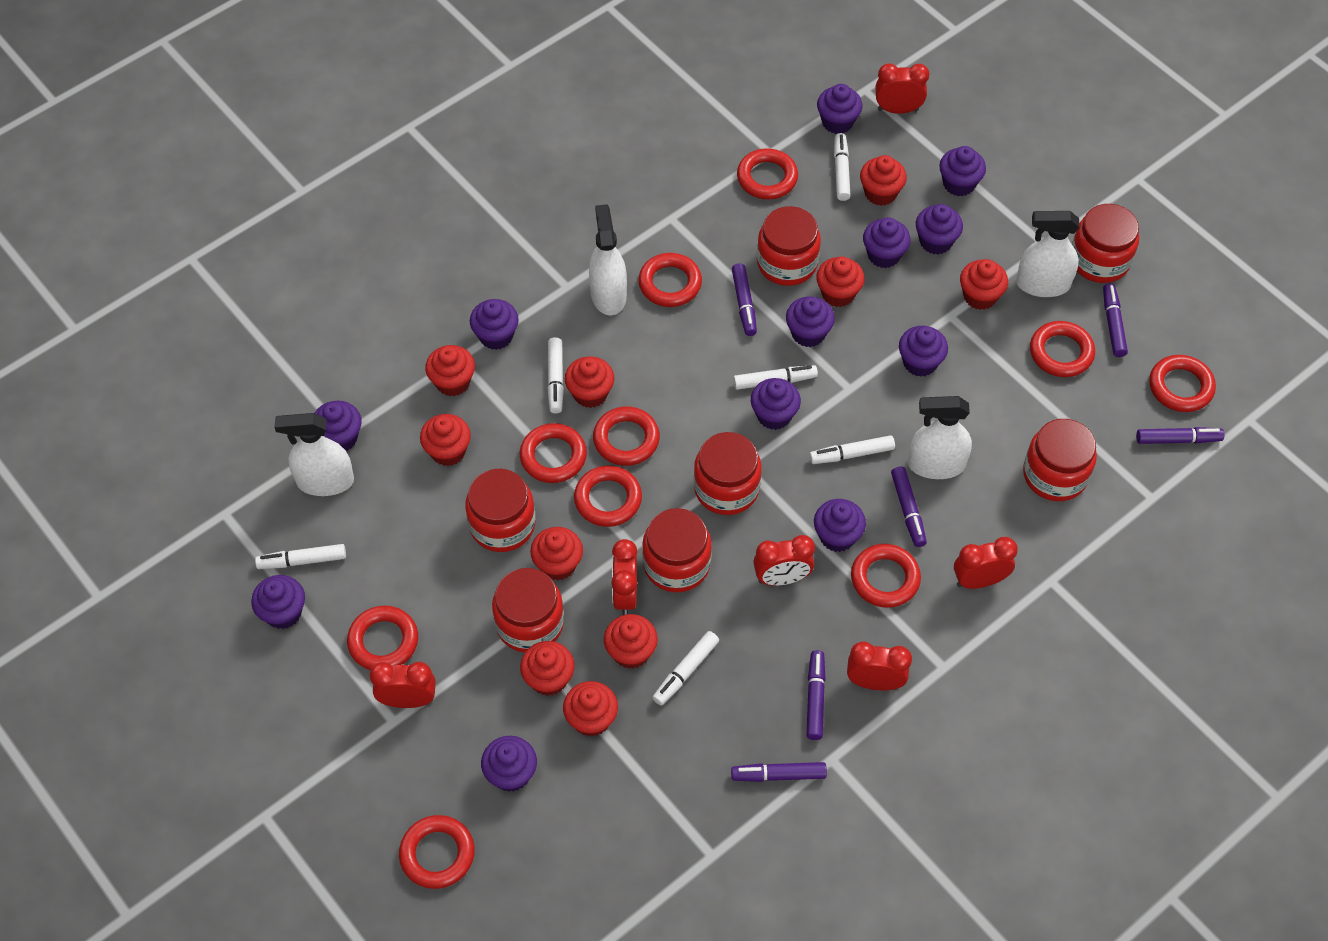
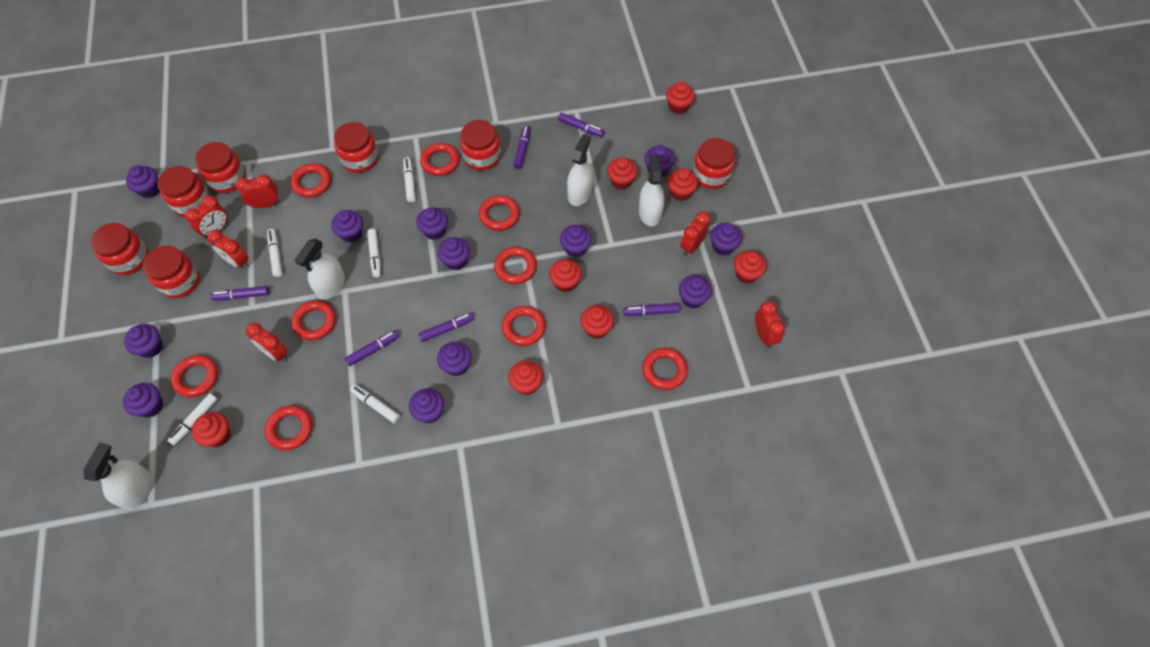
red cupcake: 10 -> 8
red ring: 10 -> 9
white marker: 6 -> 5

